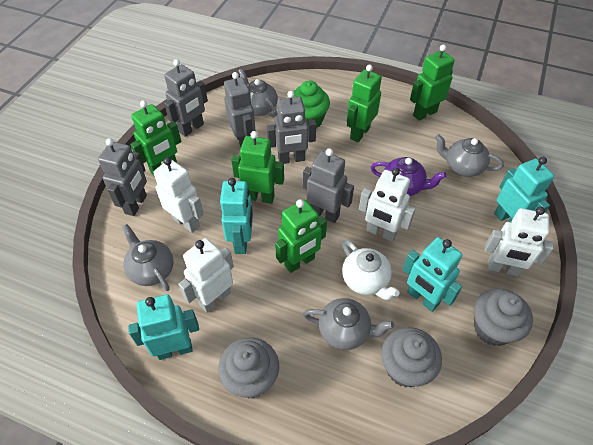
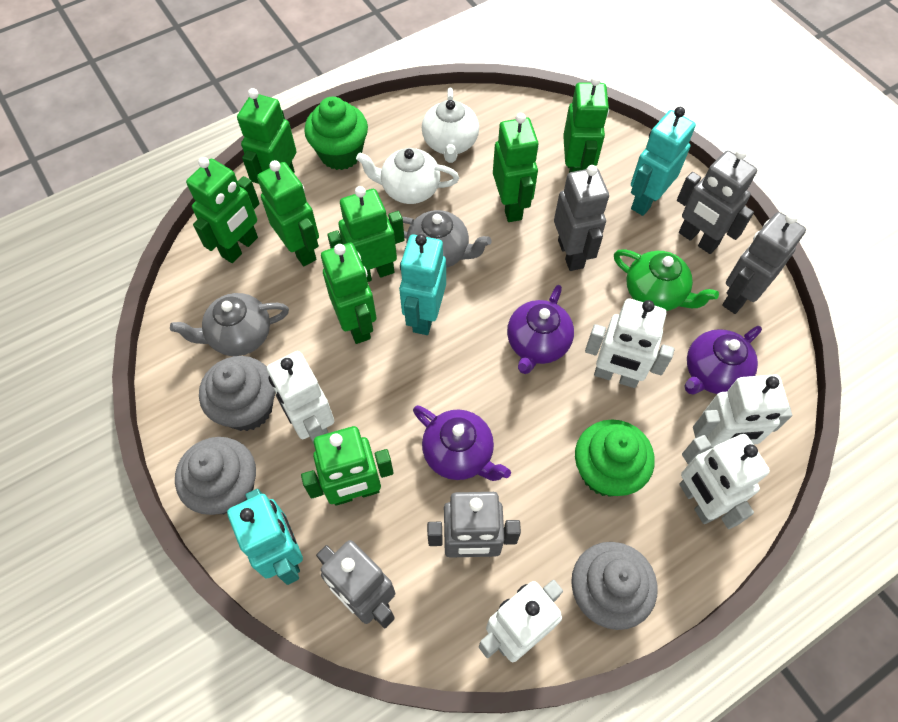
green cupcake: 1 -> 2
green robot: 5 -> 8
green teapot: 0 -> 1
grey teapot: 4 -> 2
purple teapot: 1 -> 3
turquoise robot: 4 -> 3
white robot: 4 -> 5
white teapot: 1 -> 2

